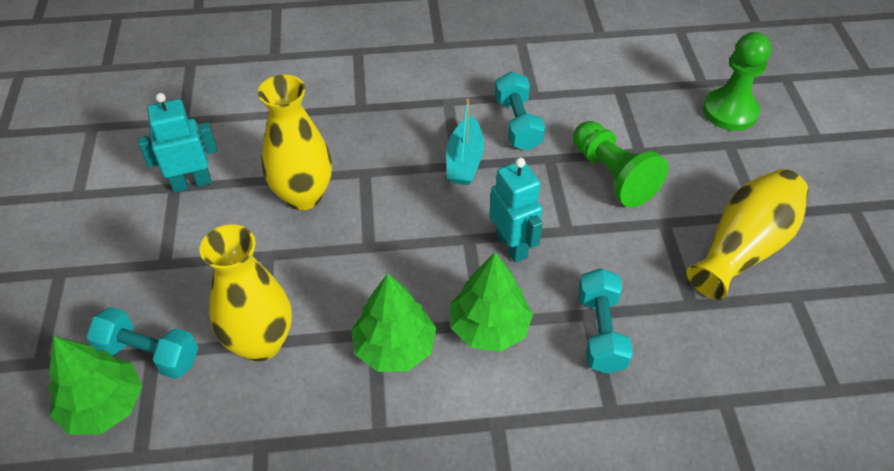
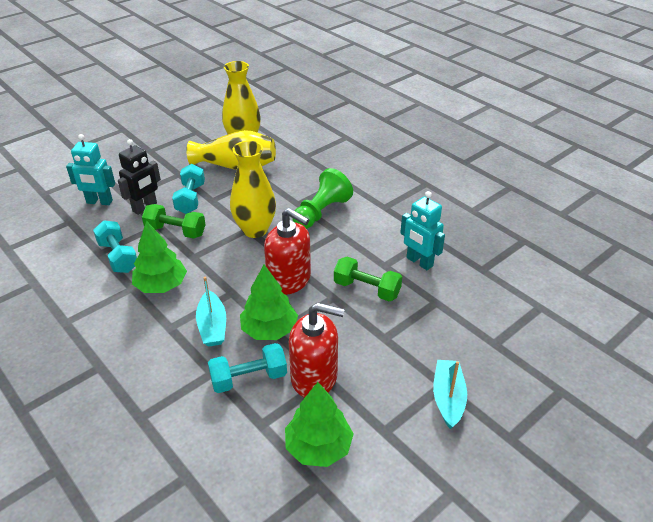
black robot: 0 -> 1
green dumbbell: 0 -> 2
green pawn: 2 -> 1
red soap dispenser: 0 -> 2
turquoise boat: 1 -> 2

